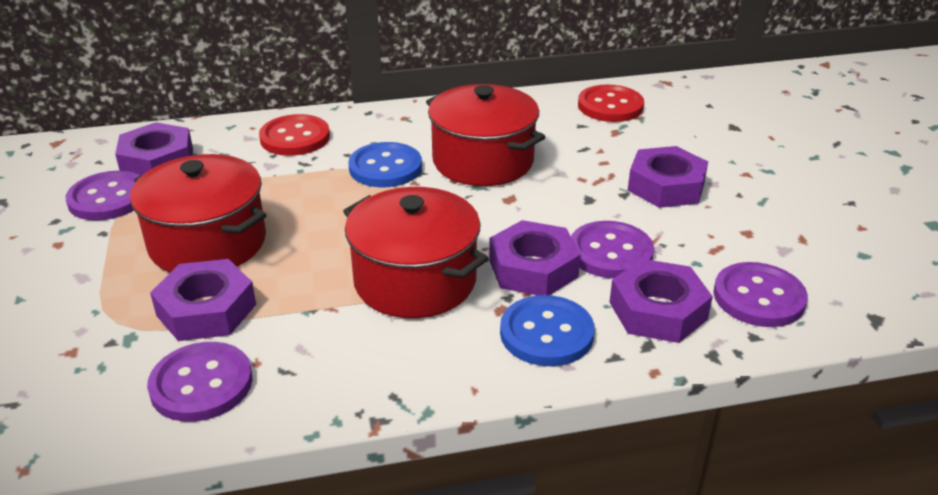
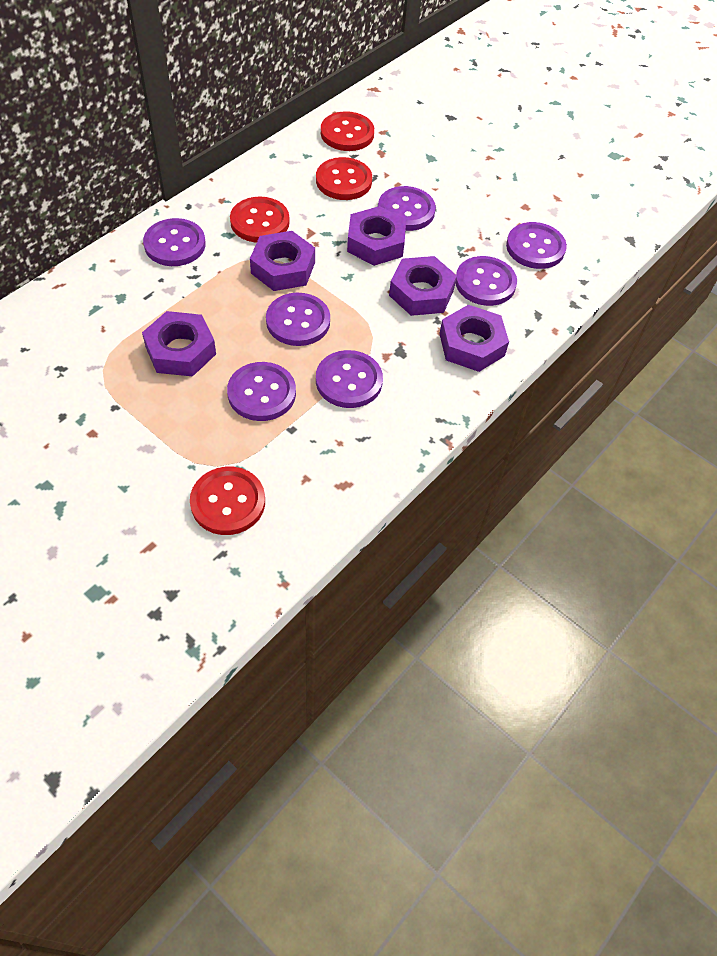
blue button: 2 -> 0
purple button: 4 -> 7
red button: 2 -> 4
red pot: 3 -> 0

